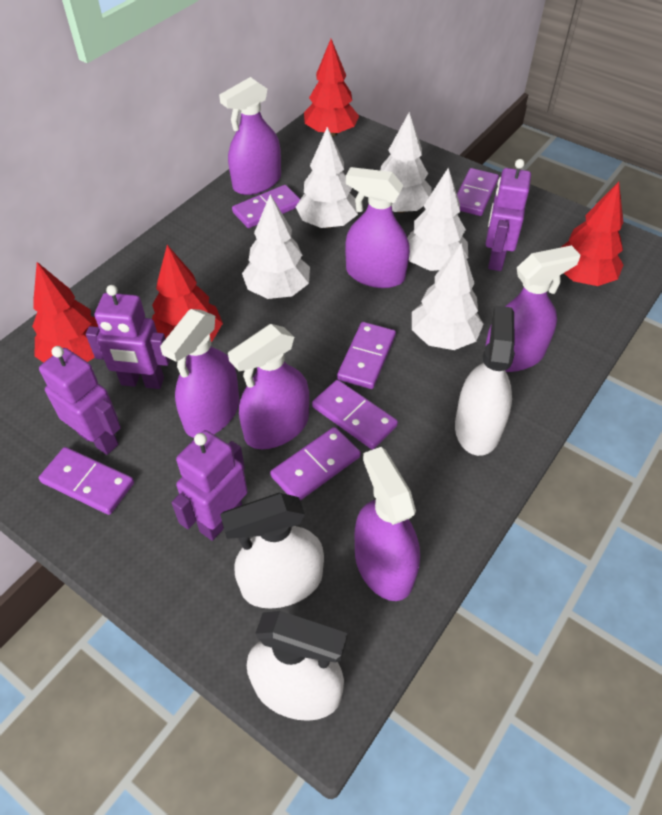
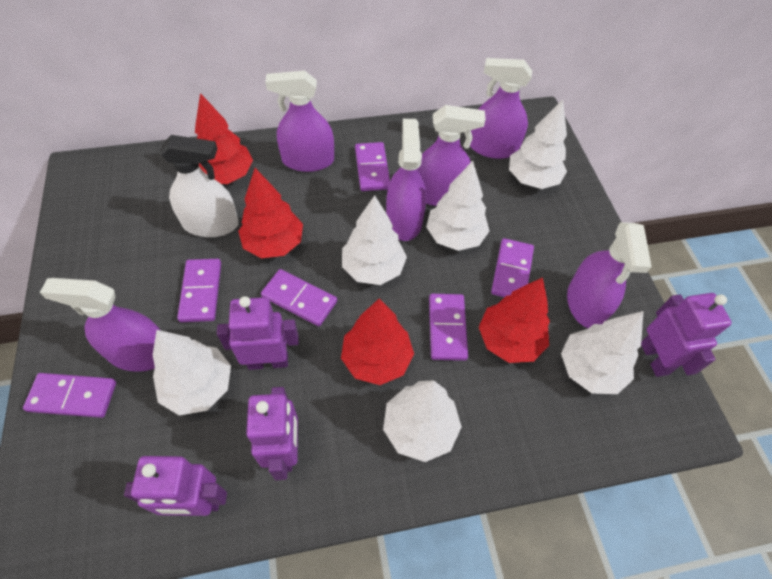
white spray bottle: 3 -> 1
white tree: 5 -> 6

